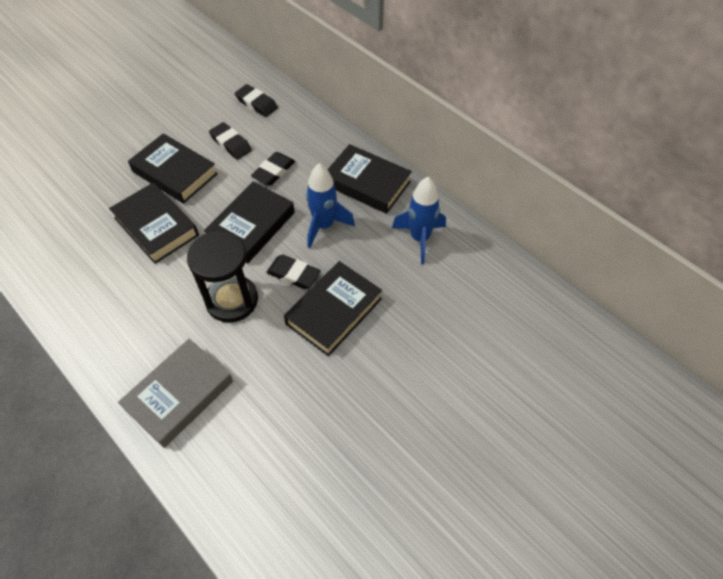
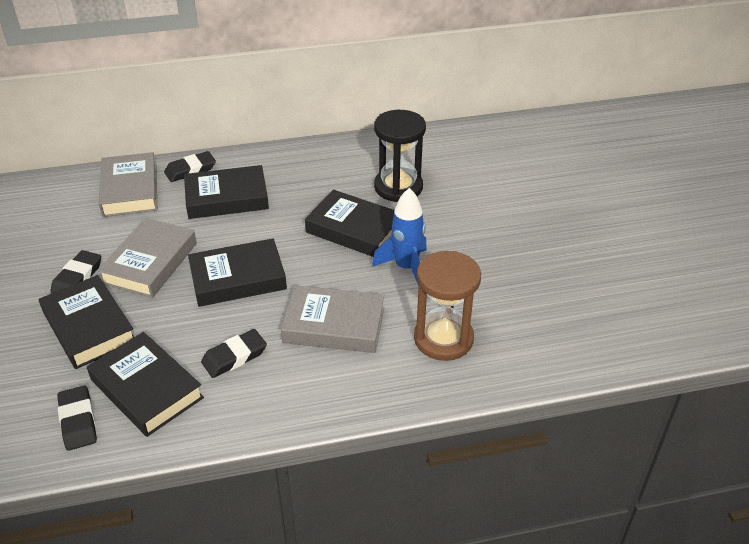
blue rocket: 2 -> 1
brown hourglass: 0 -> 1
grey book: 1 -> 3

